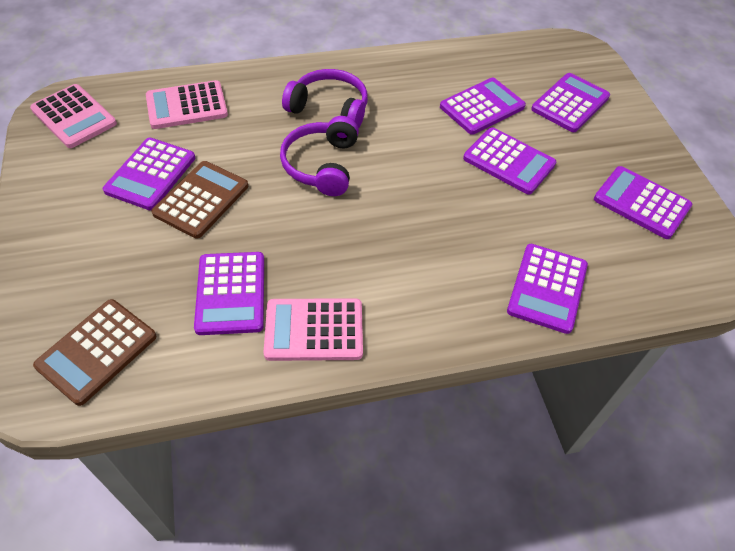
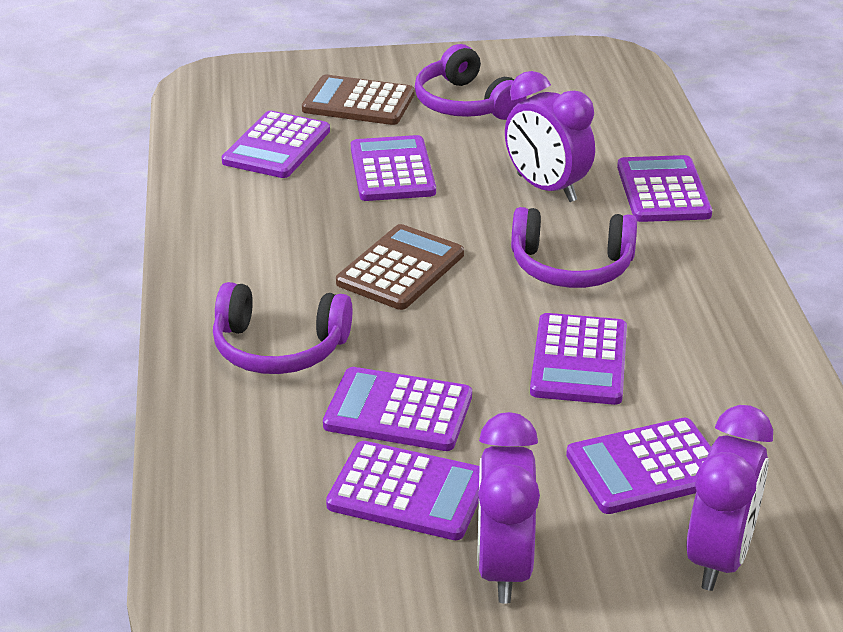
pink calculator: 3 -> 0
purple clock: 0 -> 3
purple headphones: 2 -> 3

